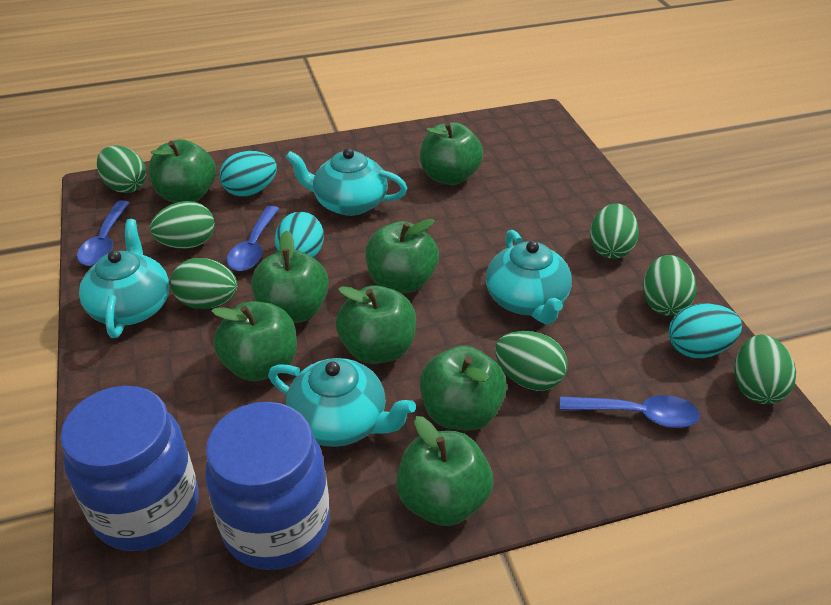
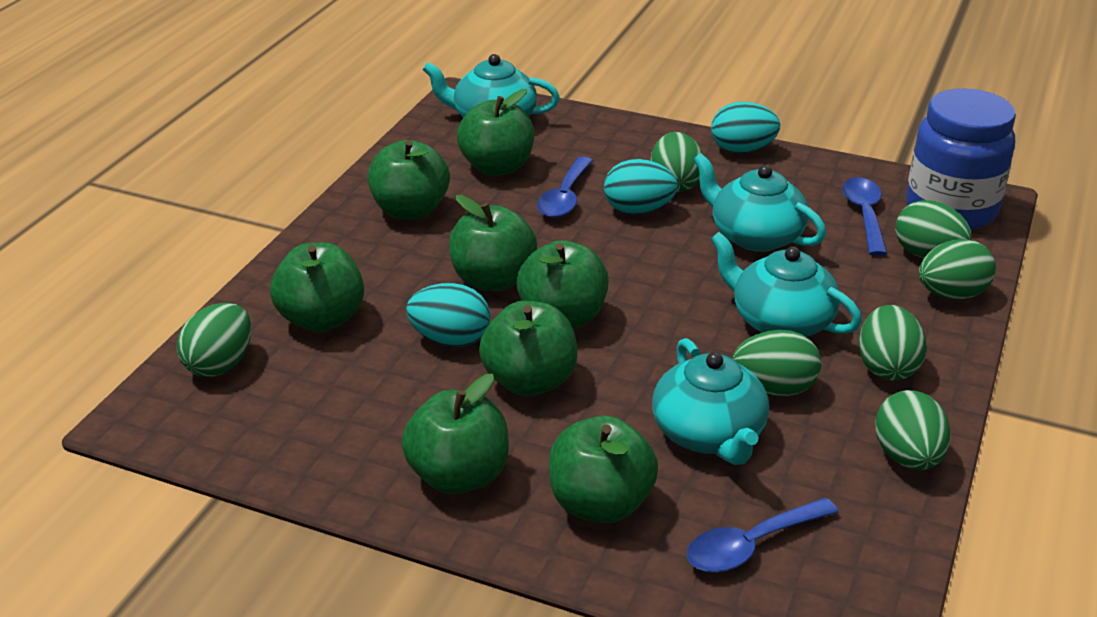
blue jar: 2 -> 1

